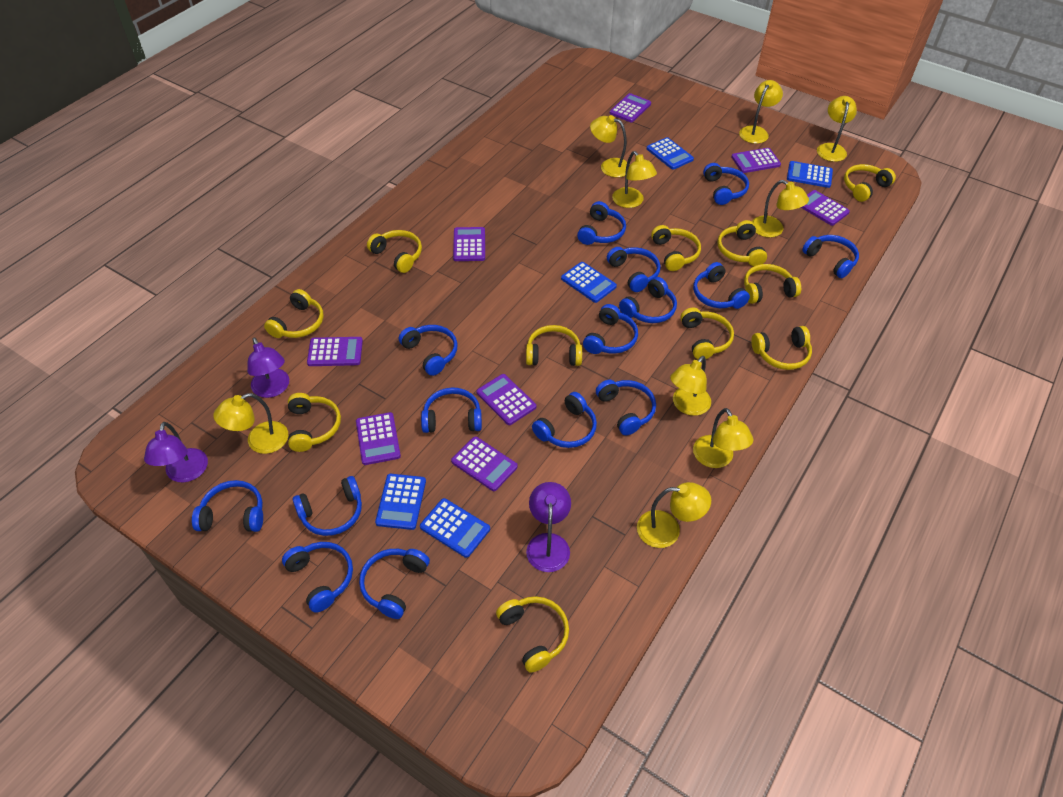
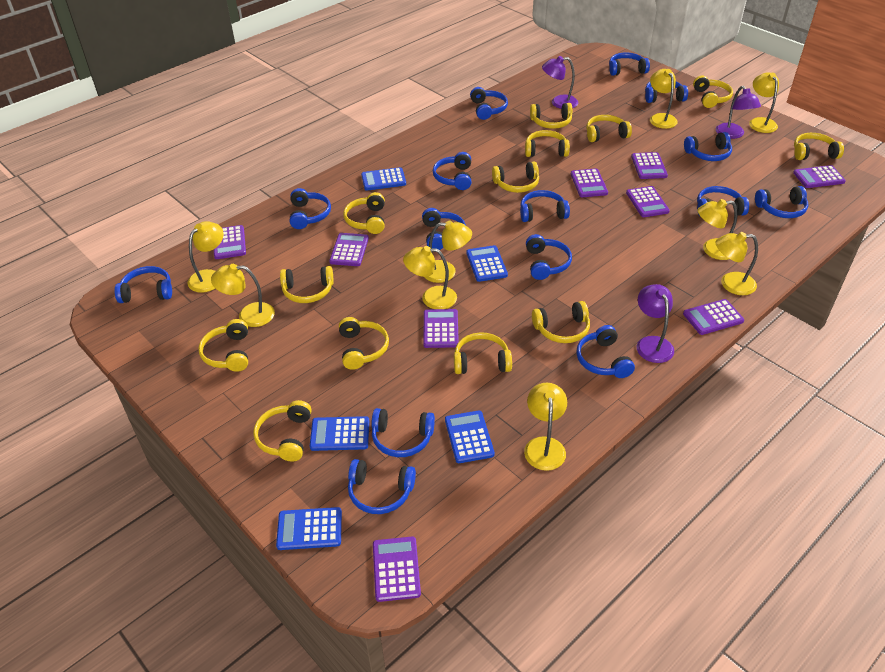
purple calculator: 8 -> 9
yellow headphones: 11 -> 13

